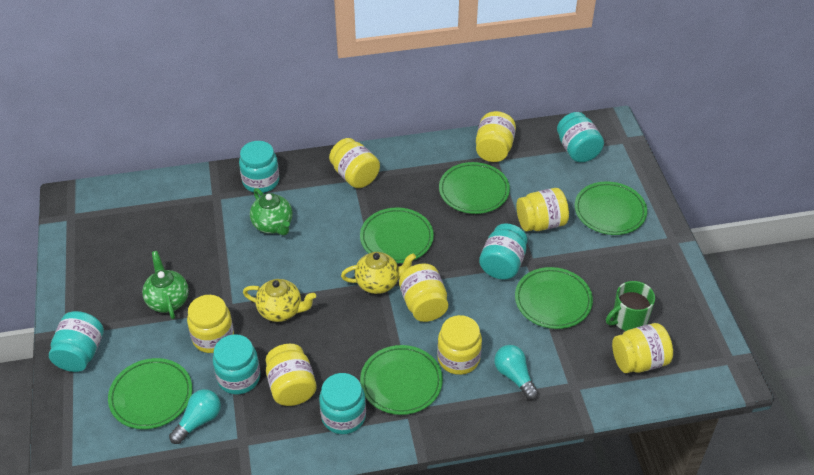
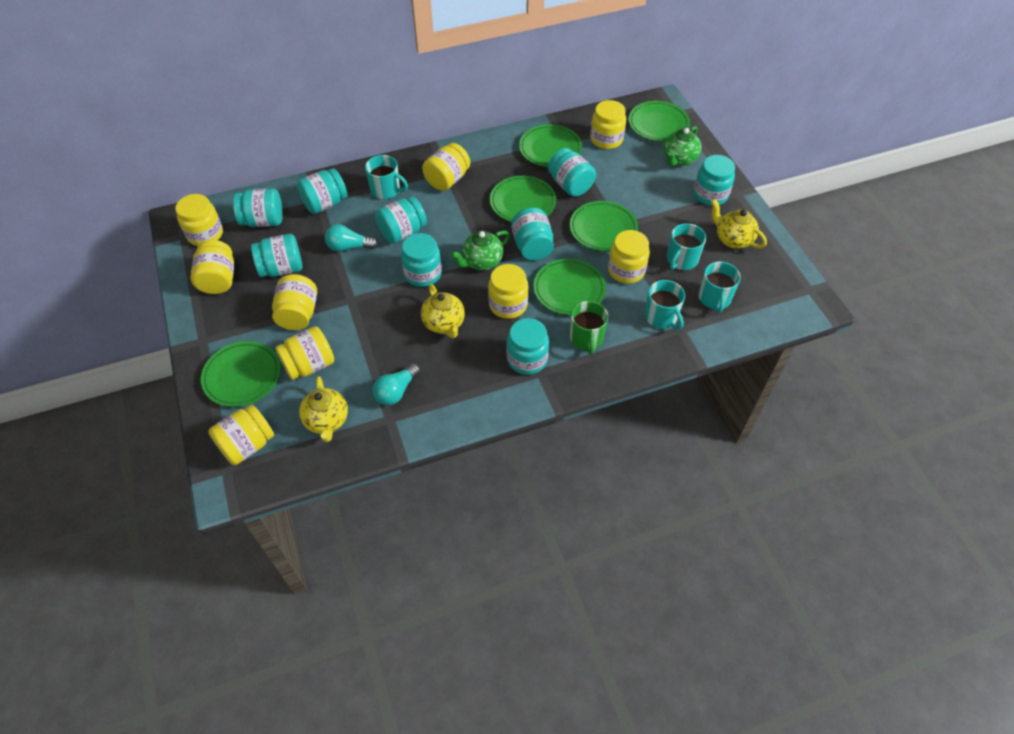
turquoise jar: 6 -> 9
turquoise mug: 0 -> 4
yellow jar: 8 -> 9
yellow teapot: 2 -> 3

